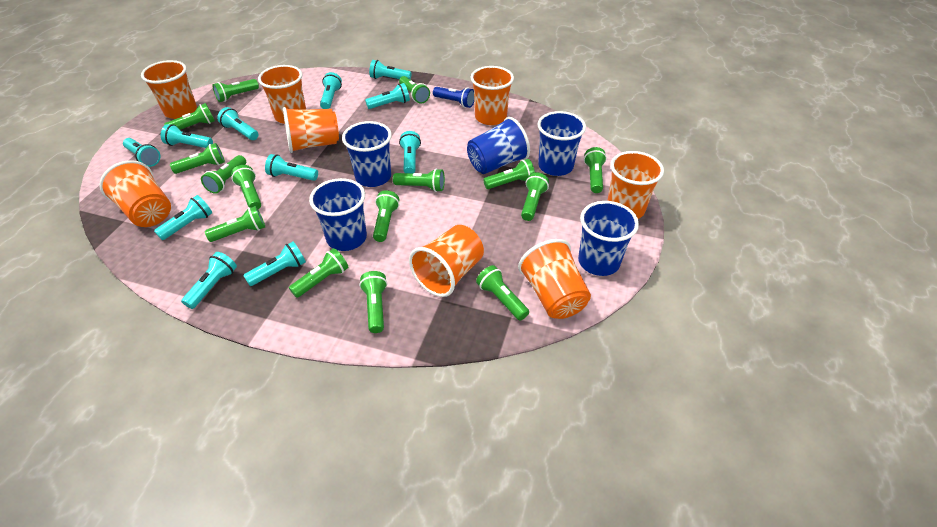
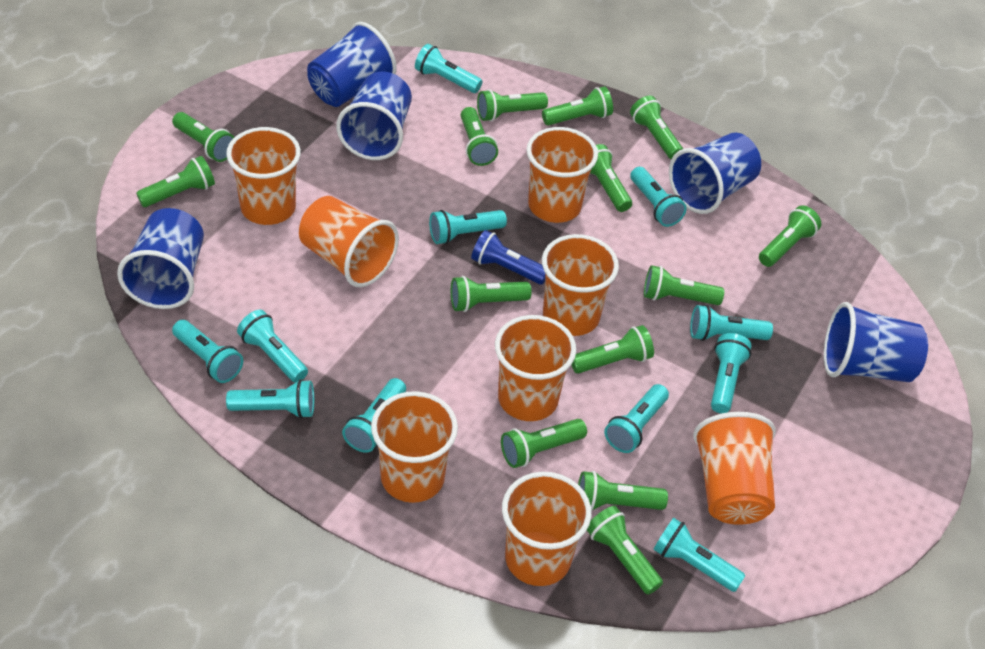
green flashlight: 15 -> 14

